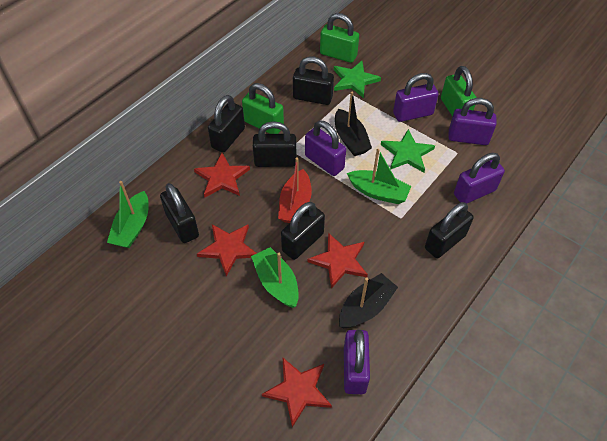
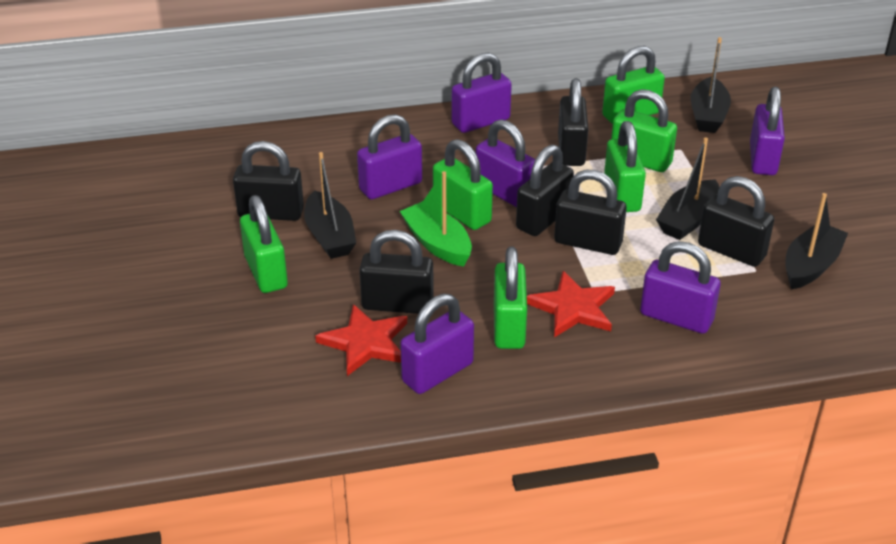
black boat: 2 -> 4
green boat: 3 -> 1
green padlock: 3 -> 6
green star: 2 -> 0
purple padlock: 5 -> 6
red boat: 1 -> 0
red star: 4 -> 2

